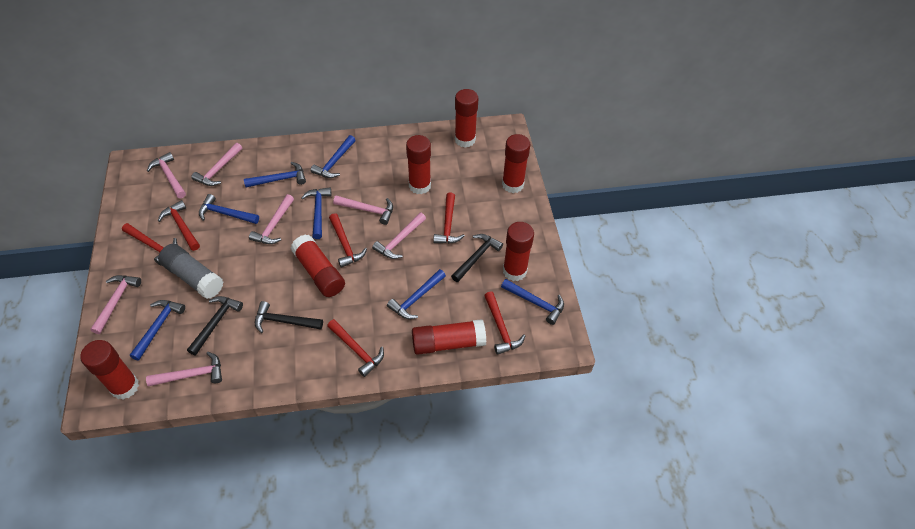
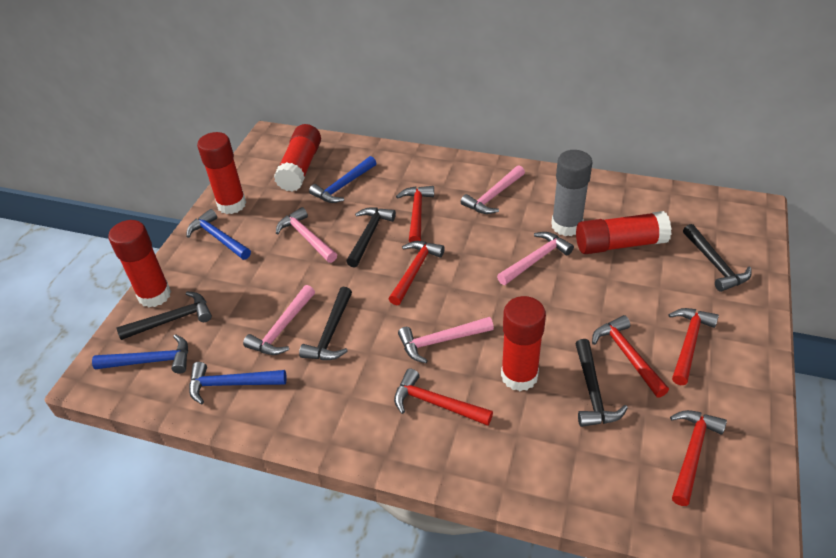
black hammer: 3 -> 5
blue hammer: 7 -> 4
pink hammer: 7 -> 5
red glue stick: 7 -> 5

